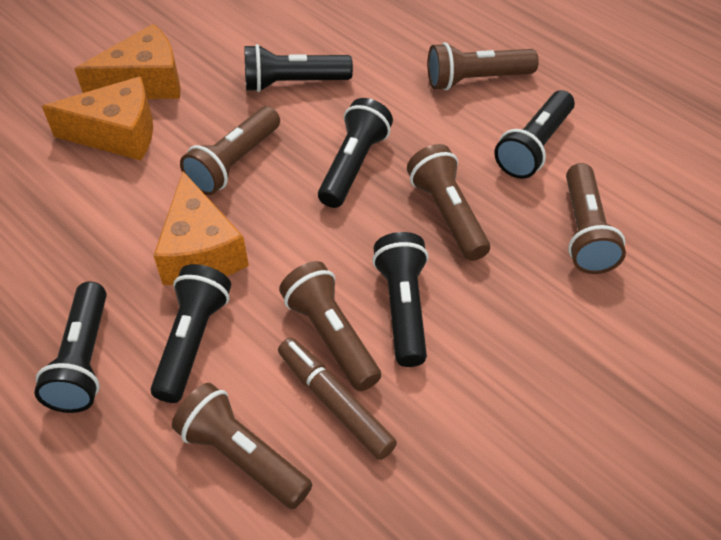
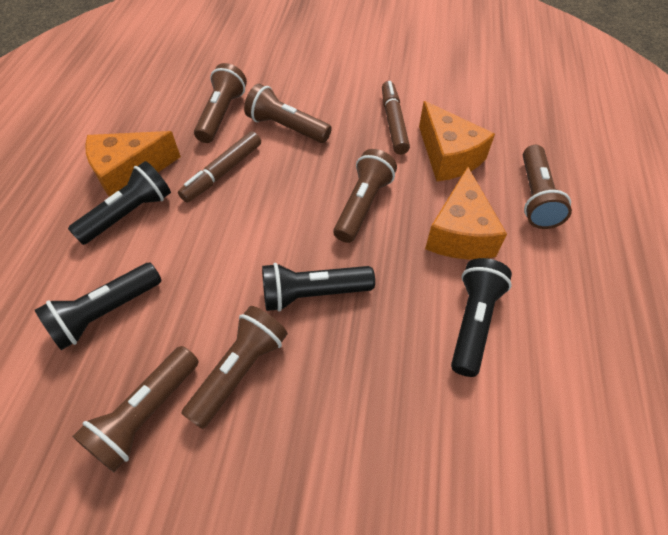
black flashlight: 6 -> 4
brown marker: 1 -> 2

